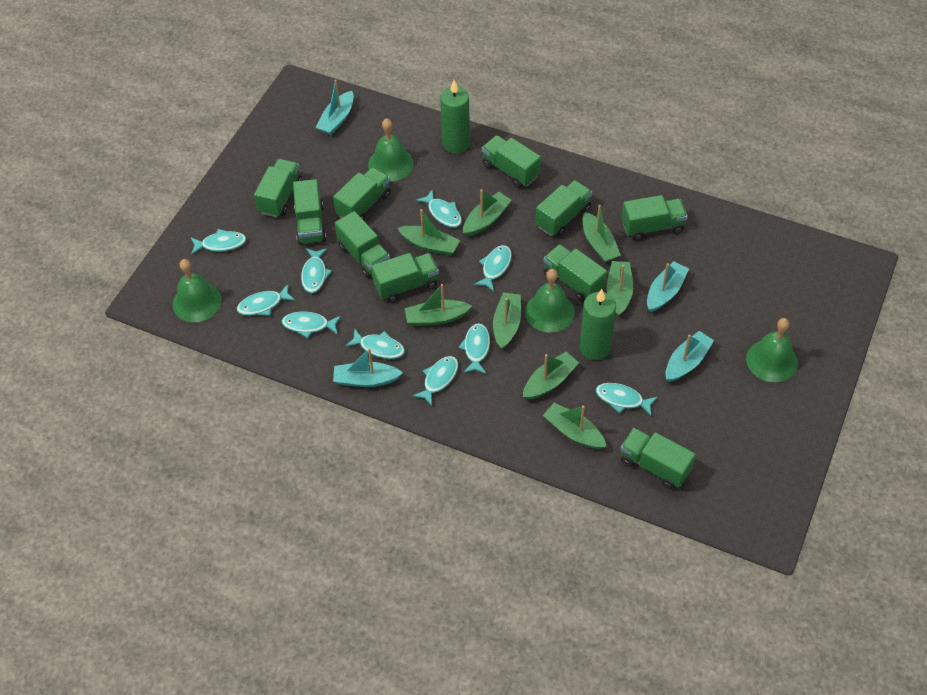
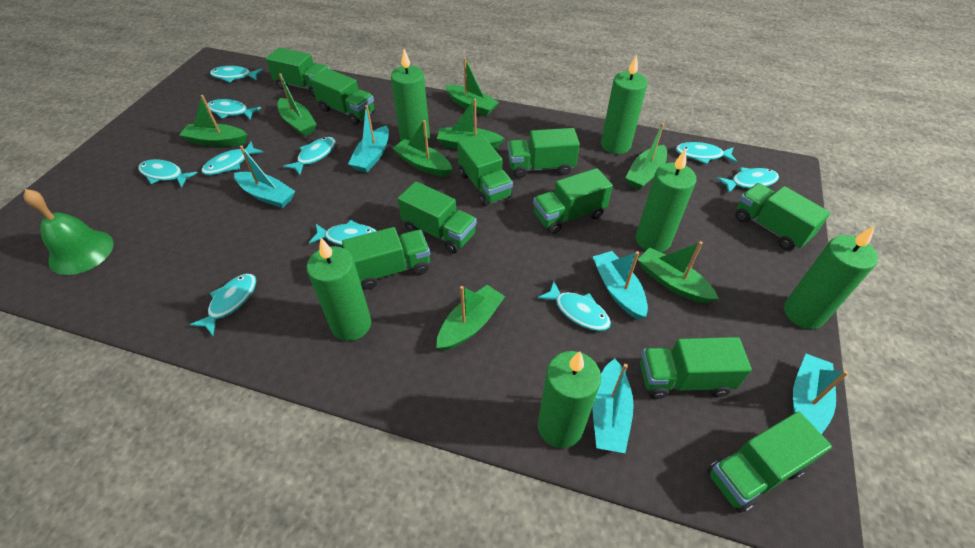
green bell: 4 -> 1
green candle: 2 -> 6
turquoise boat: 4 -> 5

